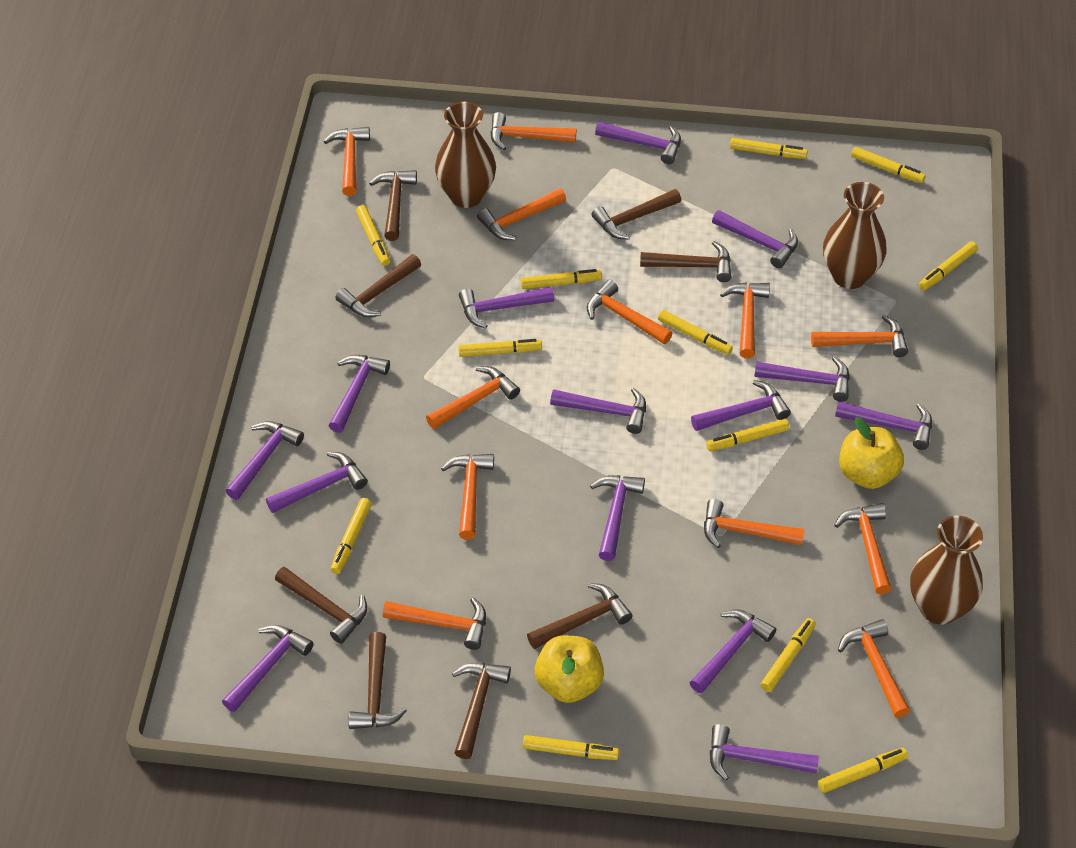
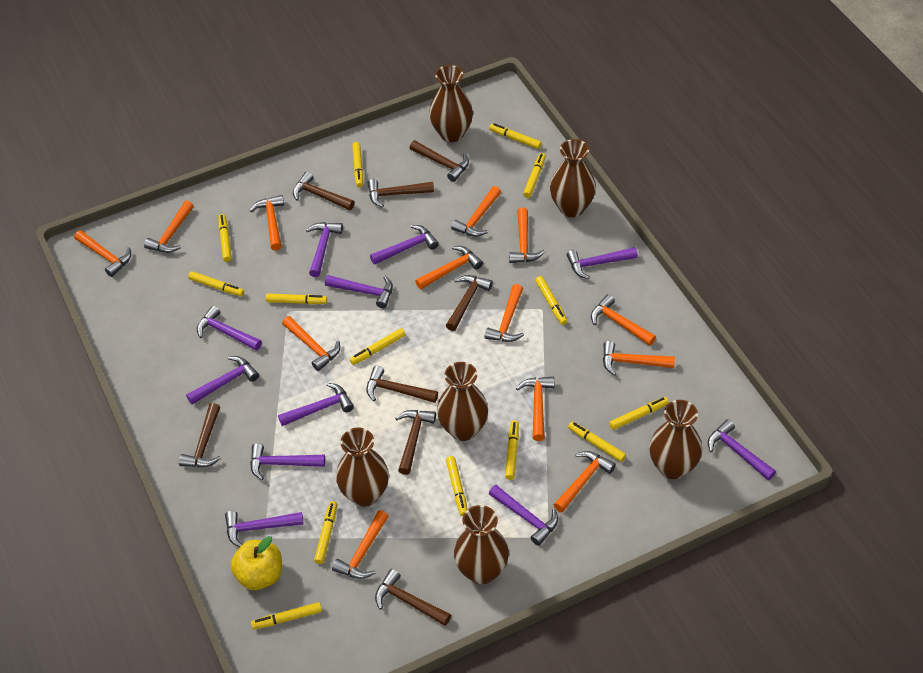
brown vase: 3 -> 6
orange hammer: 12 -> 13
purple hammer: 14 -> 11
yellow apple: 2 -> 1
yellow marker: 12 -> 14

